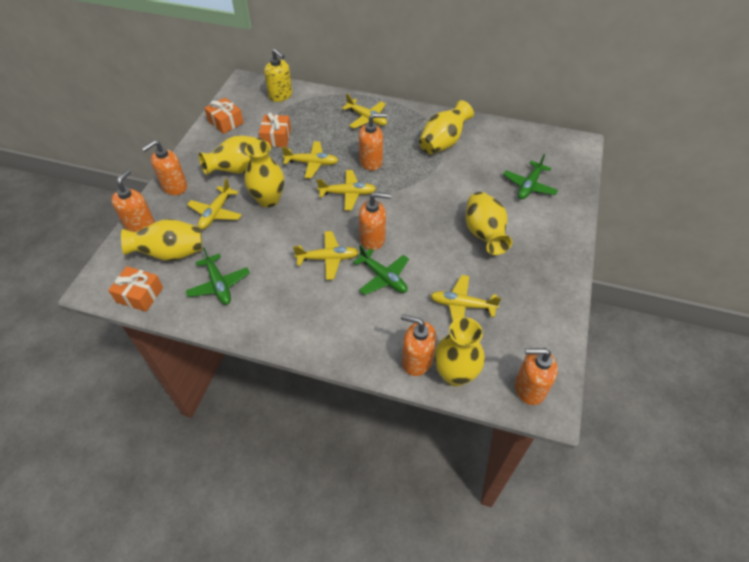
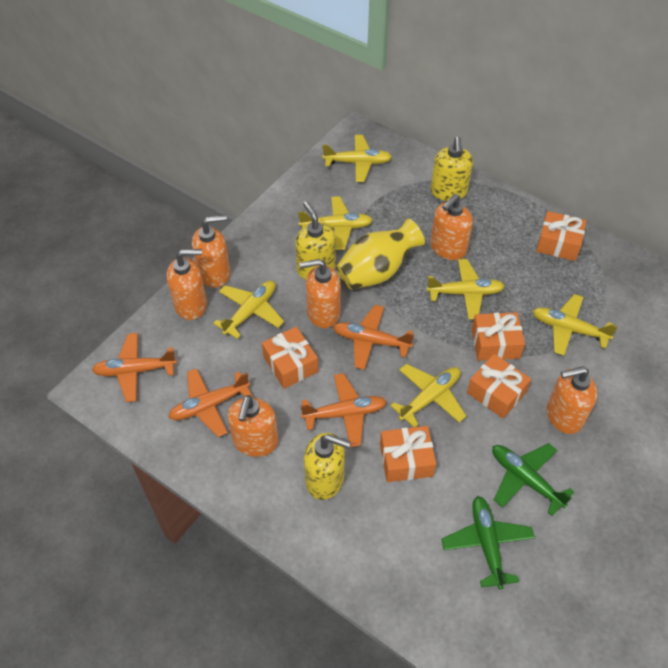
green plane: 3 -> 2
orange gift: 3 -> 5
orange plane: 0 -> 4
yellow soap dispenser: 1 -> 3
yellow vase: 6 -> 1

